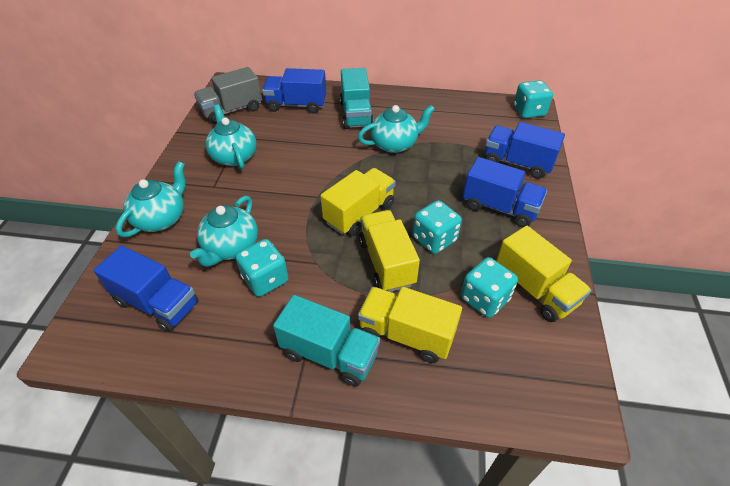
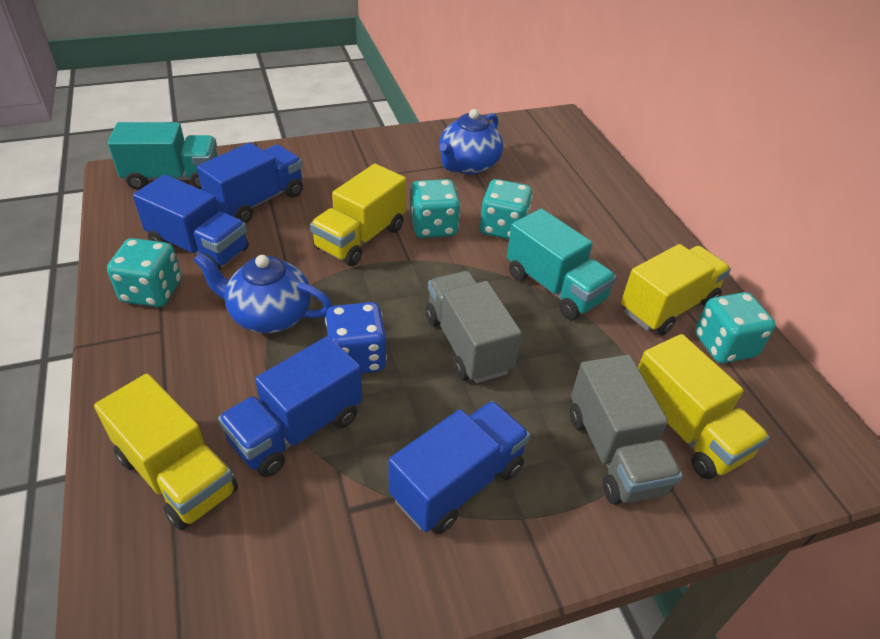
blue dice: 0 -> 1
blue teapot: 0 -> 2
grey truck: 1 -> 2
turquoise teapot: 4 -> 0

